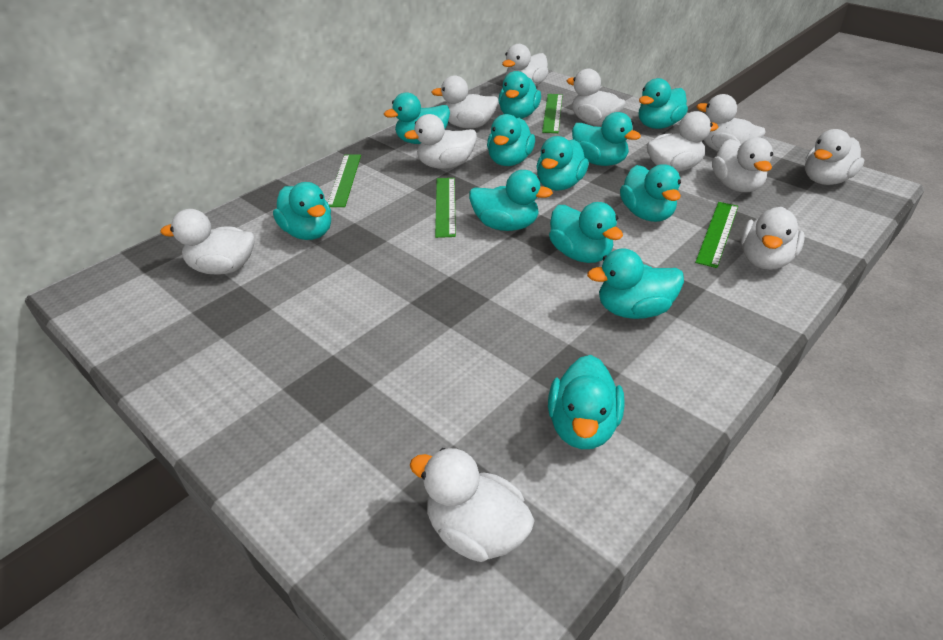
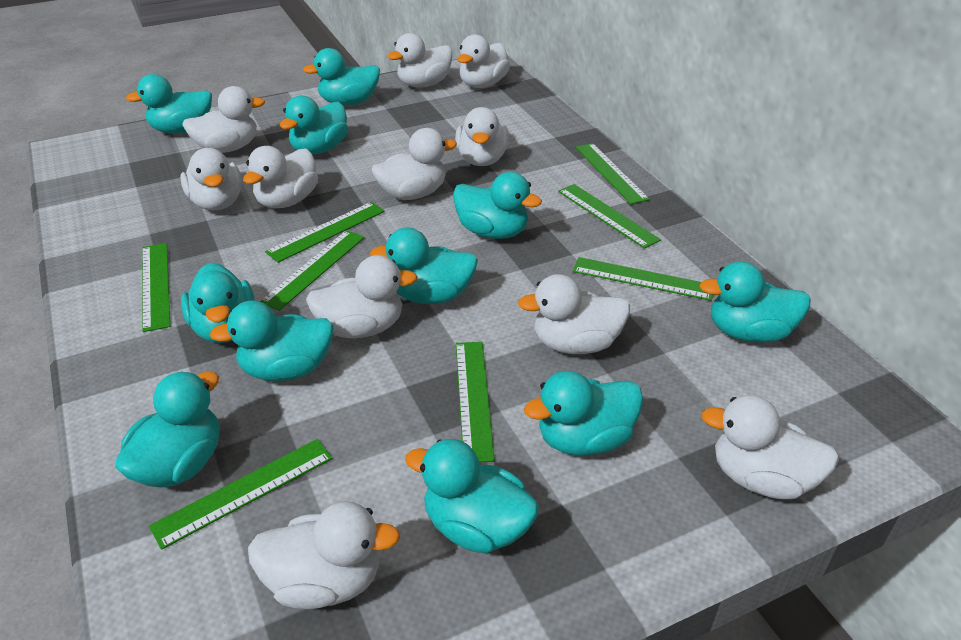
green ruler: 4 -> 8
turquoise duck: 12 -> 11

